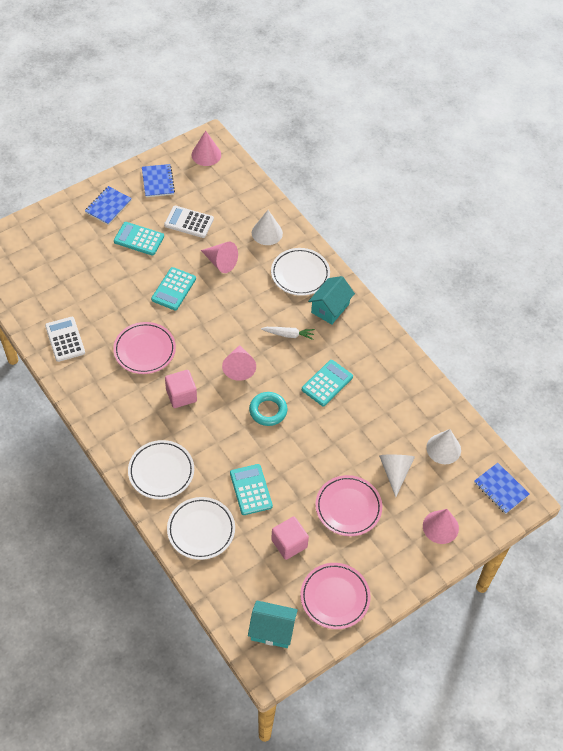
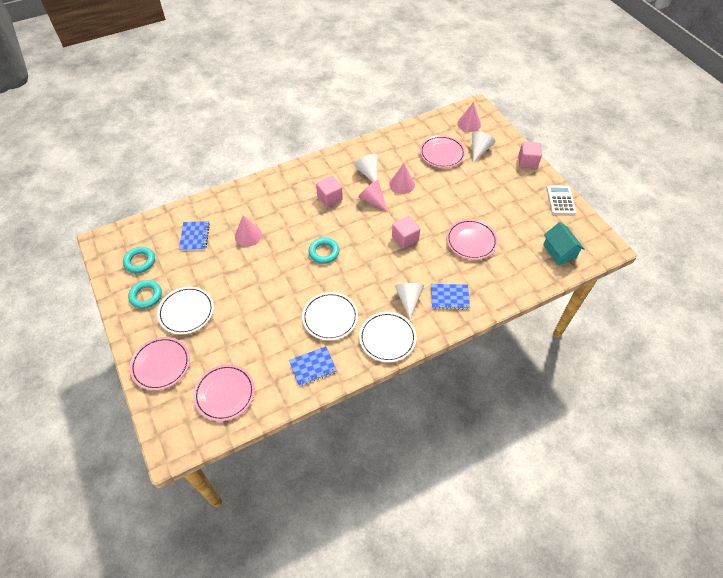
pink cube: 2 -> 3
pink plate: 3 -> 4
turquoise calculator: 4 -> 0
turquoise house: 2 -> 1
turquoise ring: 1 -> 3
white calculator: 2 -> 1
white carrot: 1 -> 0

